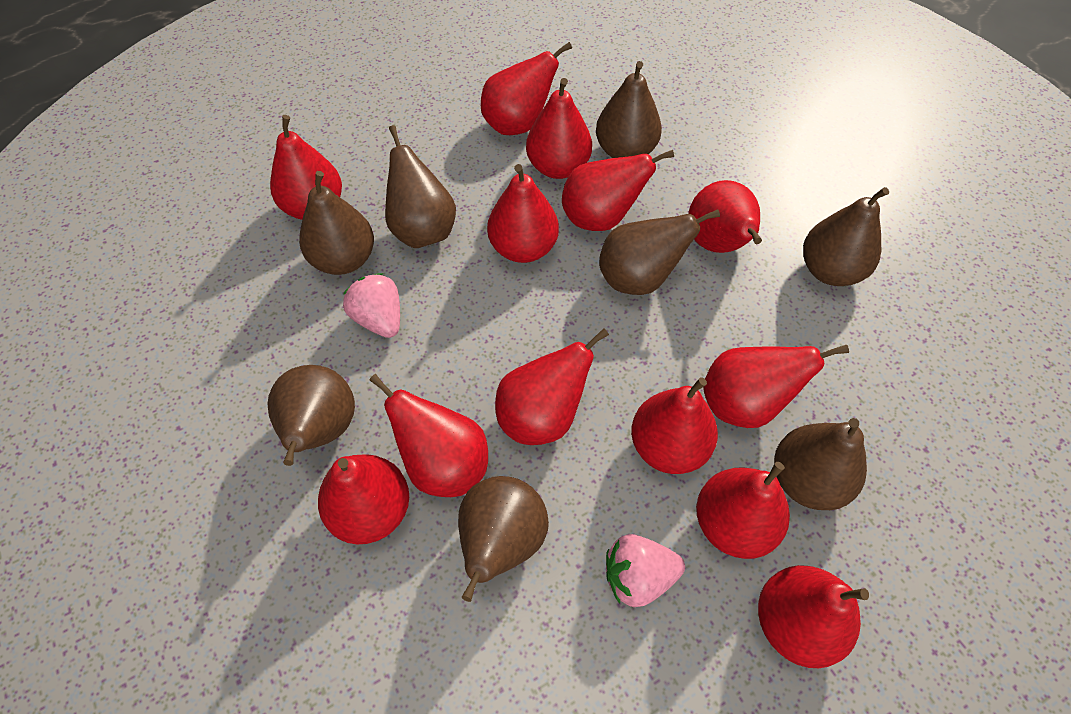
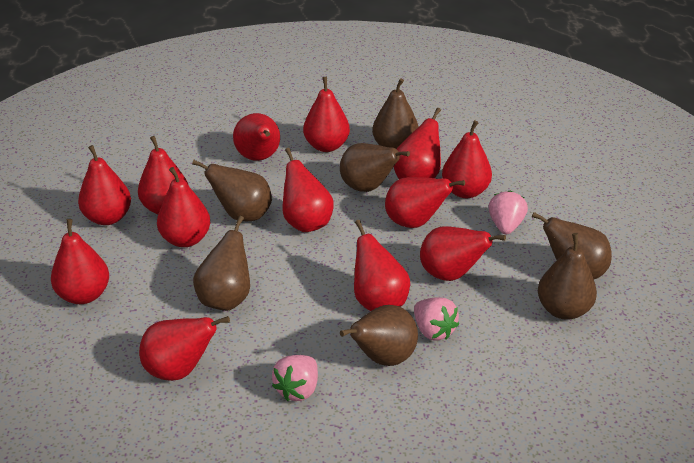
brown pear: 8 -> 7
pink strawberry: 2 -> 3

